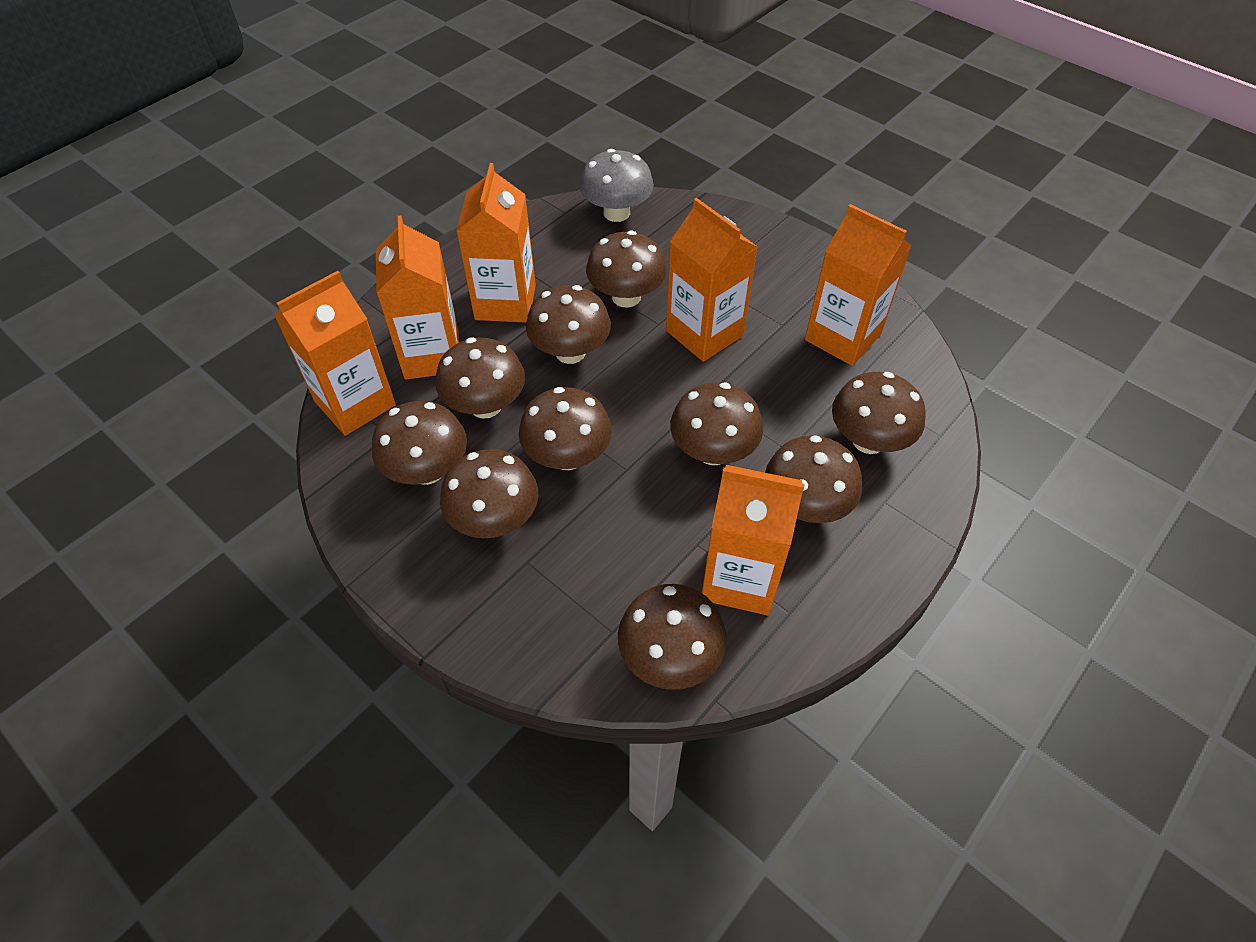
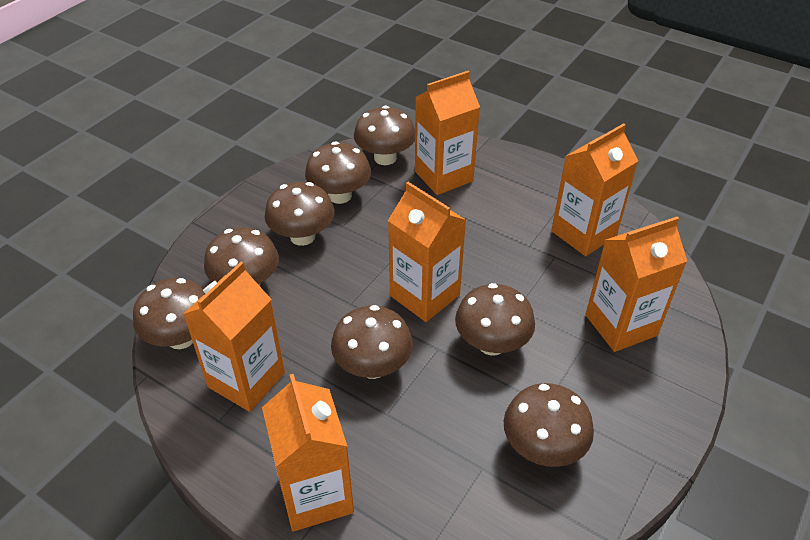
brown mushroom: 10 -> 8
grey mushroom: 1 -> 0

